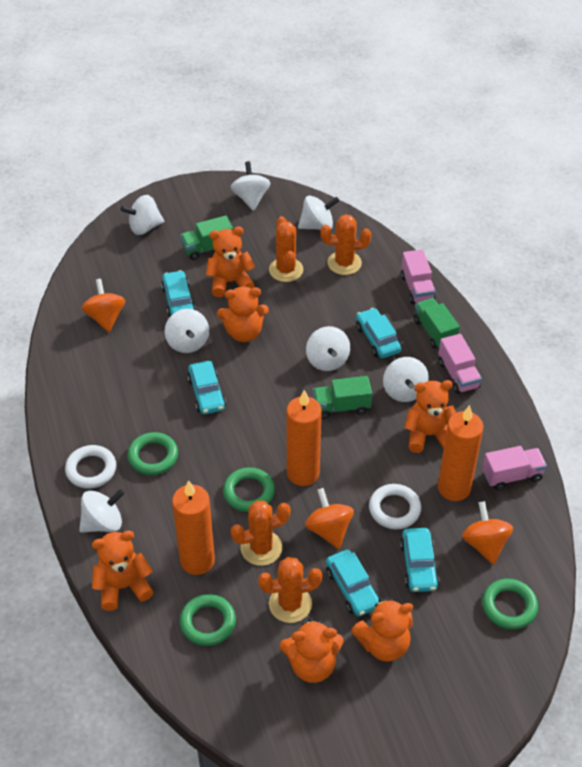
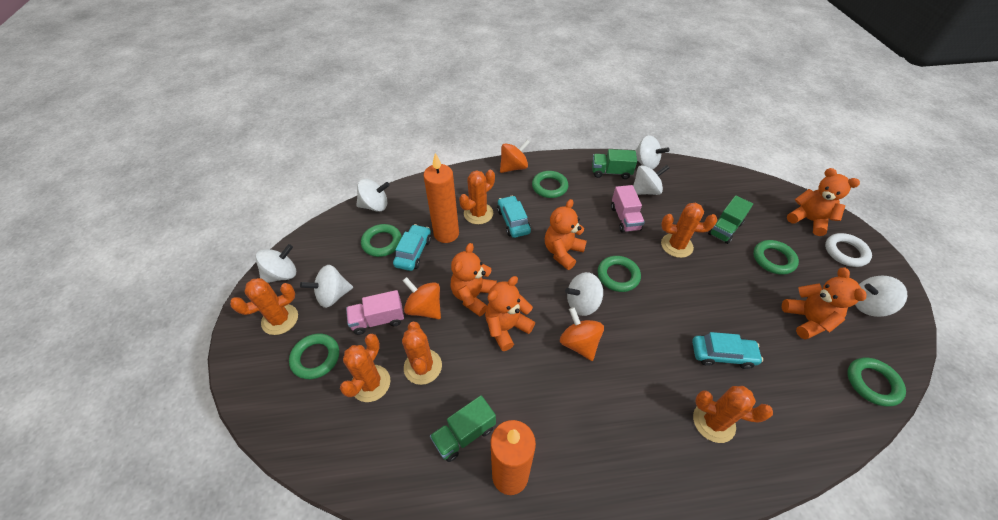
green ring: 4 -> 6
orange cactus: 4 -> 6
orange candle: 3 -> 2
orange teddy bear: 6 -> 5
pink truck: 3 -> 2
turquoise car: 5 -> 3
white ring: 2 -> 1

